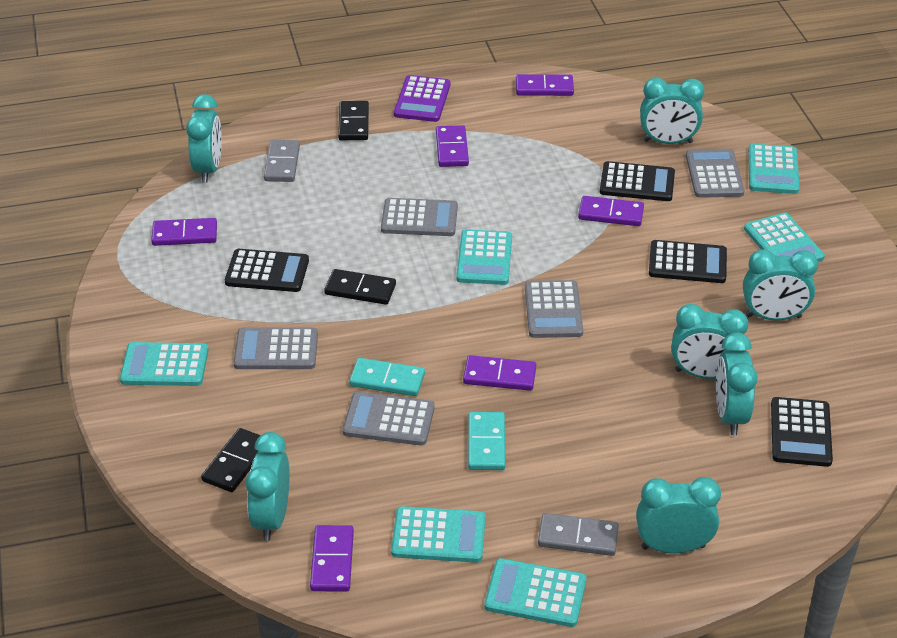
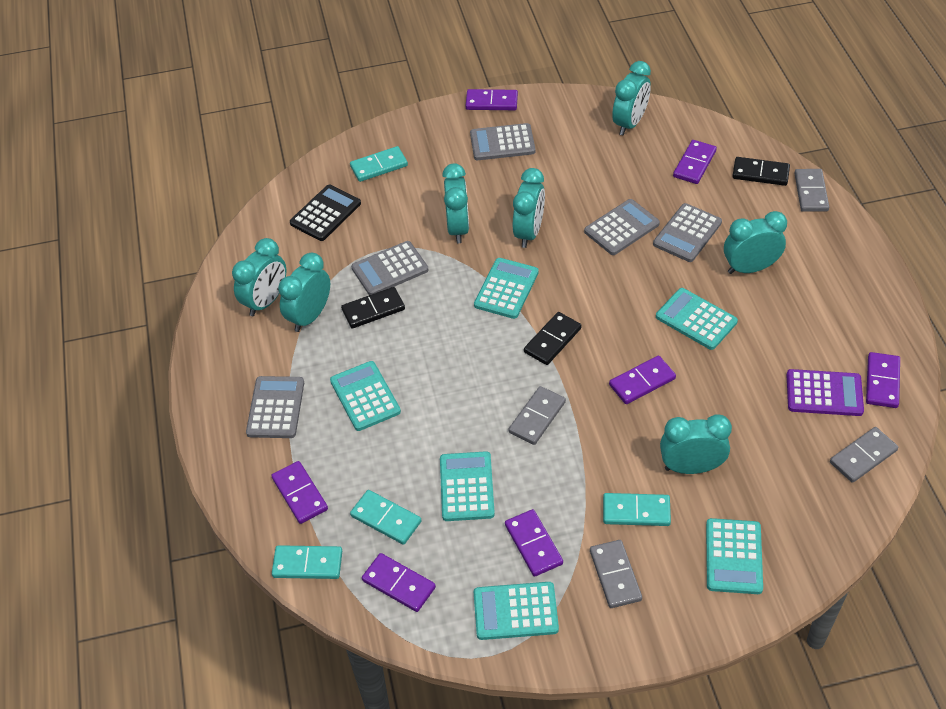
black calculator: 4 -> 1
grey domino: 2 -> 4
purple domino: 6 -> 7
turquoise domino: 2 -> 4

